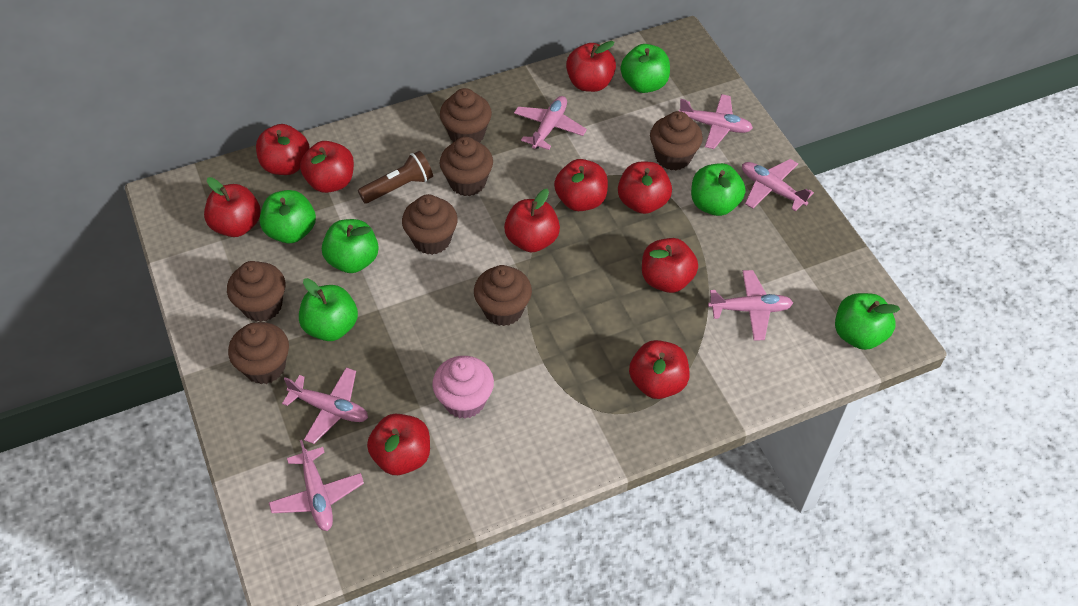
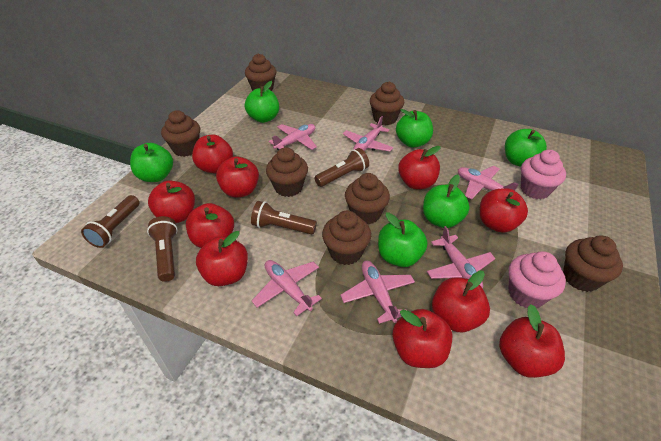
brown flashlight: 1 -> 4
pink cupcake: 1 -> 2

